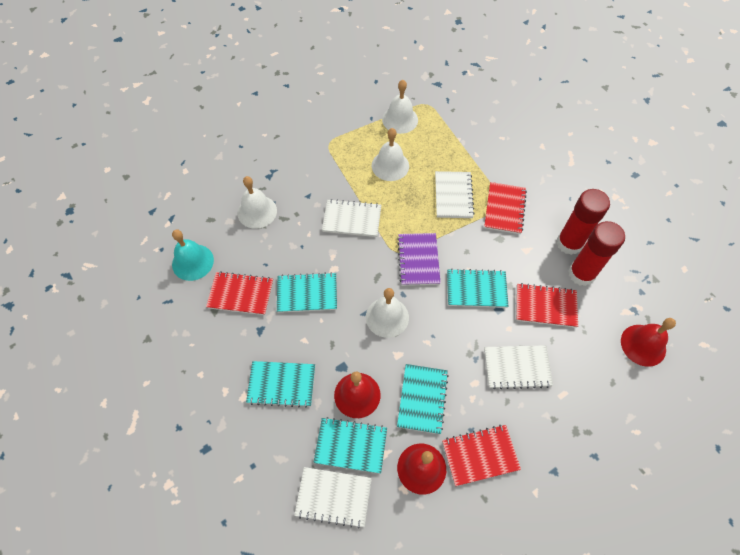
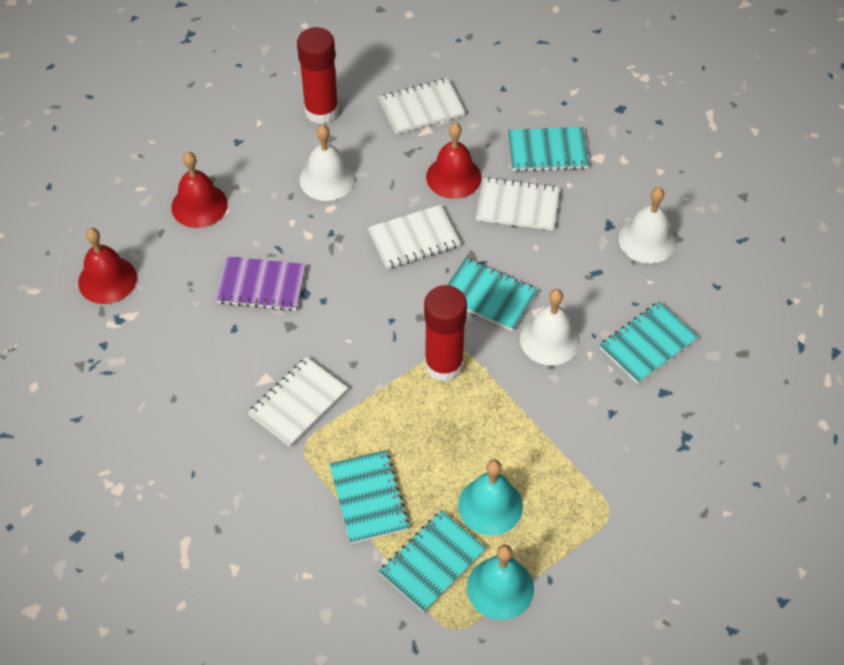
red notebook: 4 -> 0
turquoise bell: 1 -> 2
white bell: 4 -> 3

